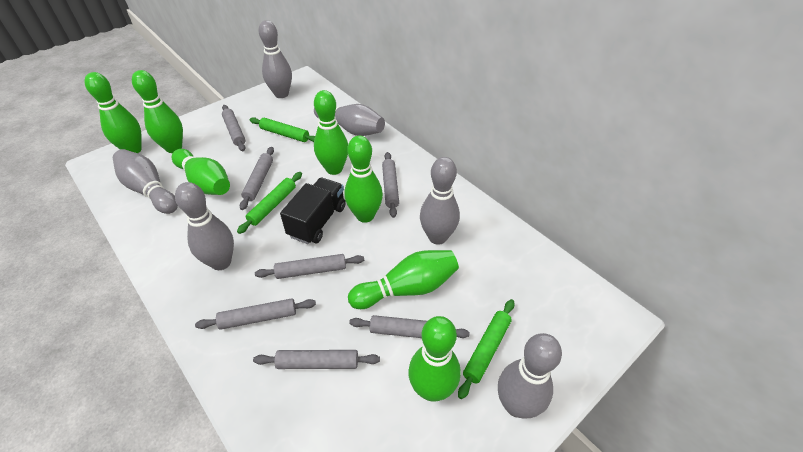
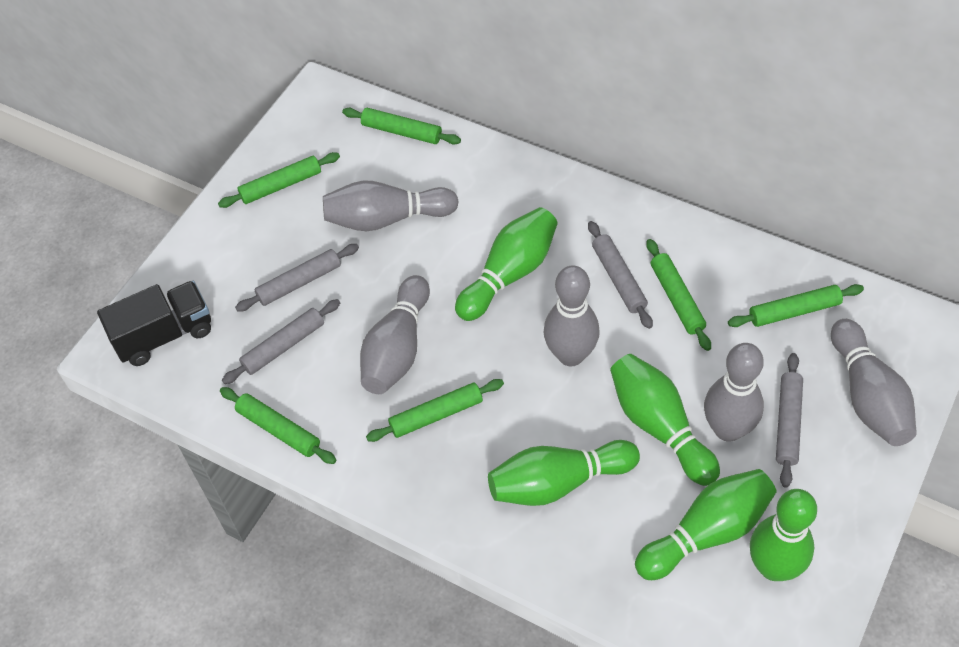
green bowling pin: 7 -> 5
green rolling pin: 3 -> 6
grey bowling pin: 6 -> 5
grey rolling pin: 7 -> 4

